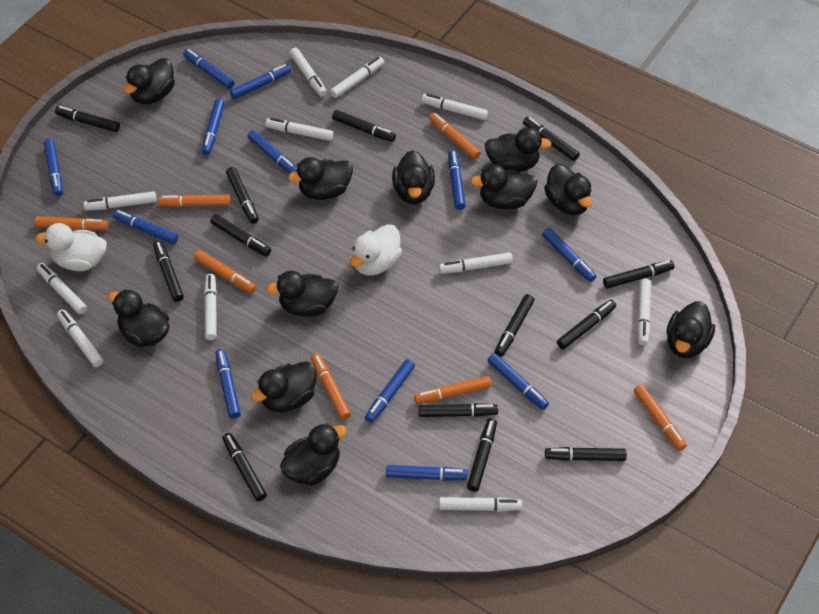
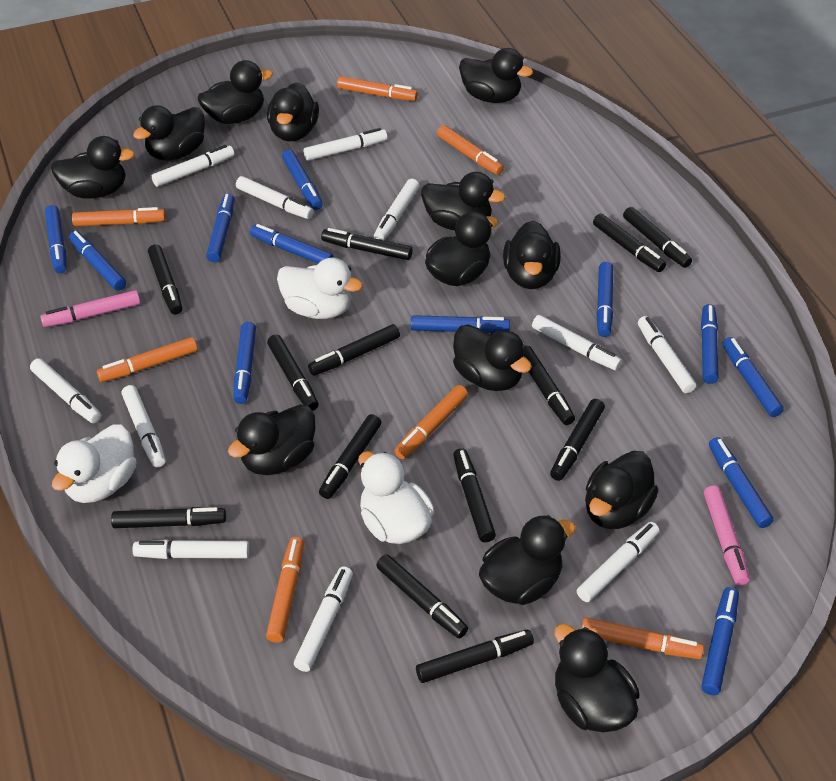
black duck: 11 -> 13
pink marker: 0 -> 2
white duck: 2 -> 3

